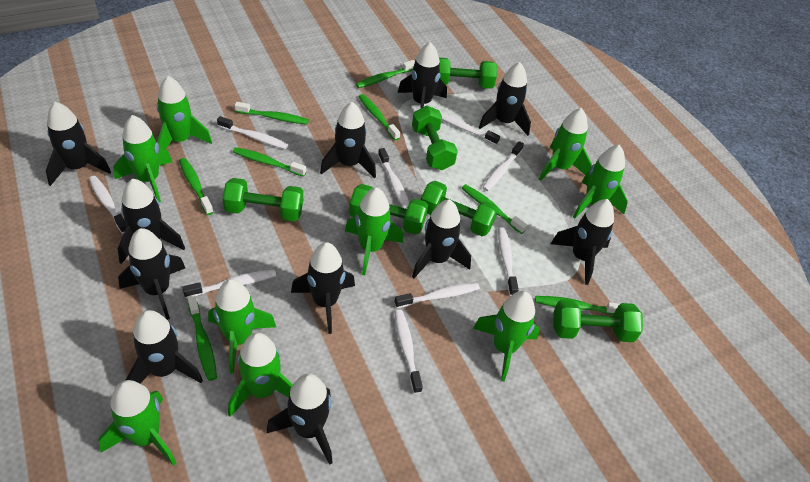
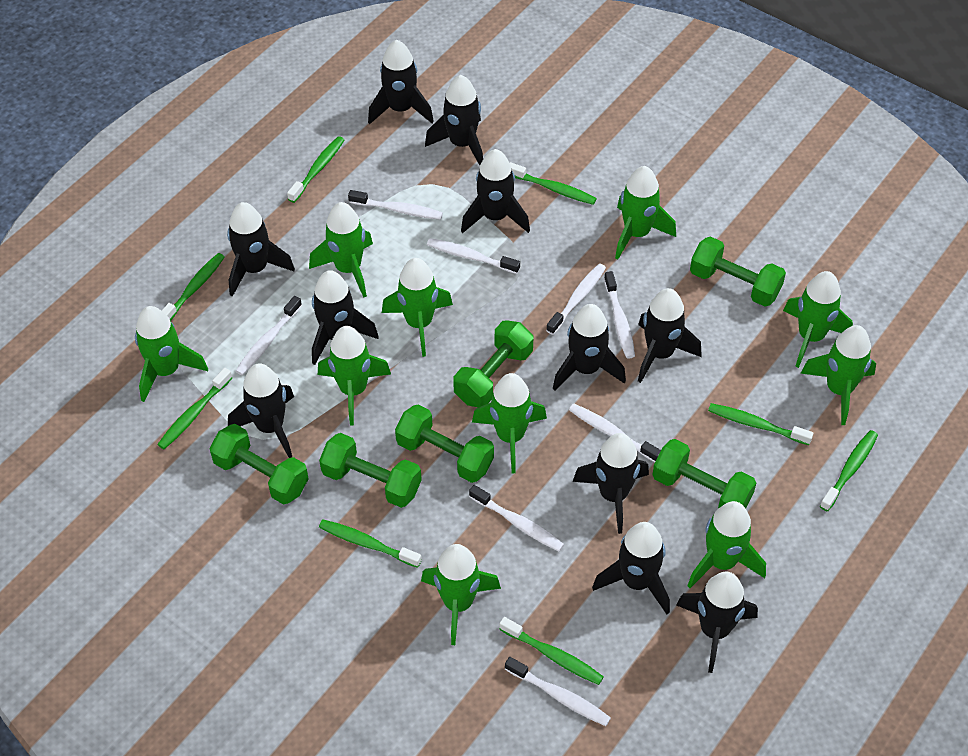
green rocket: 9 -> 10
white toothbrush: 9 -> 8

